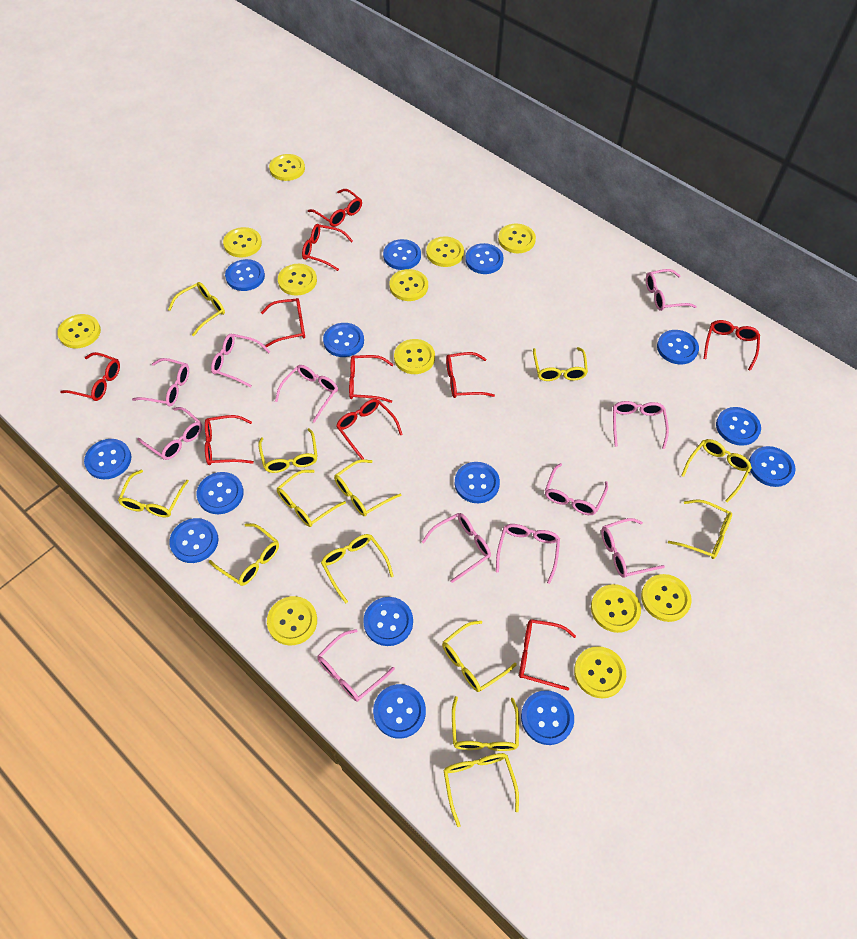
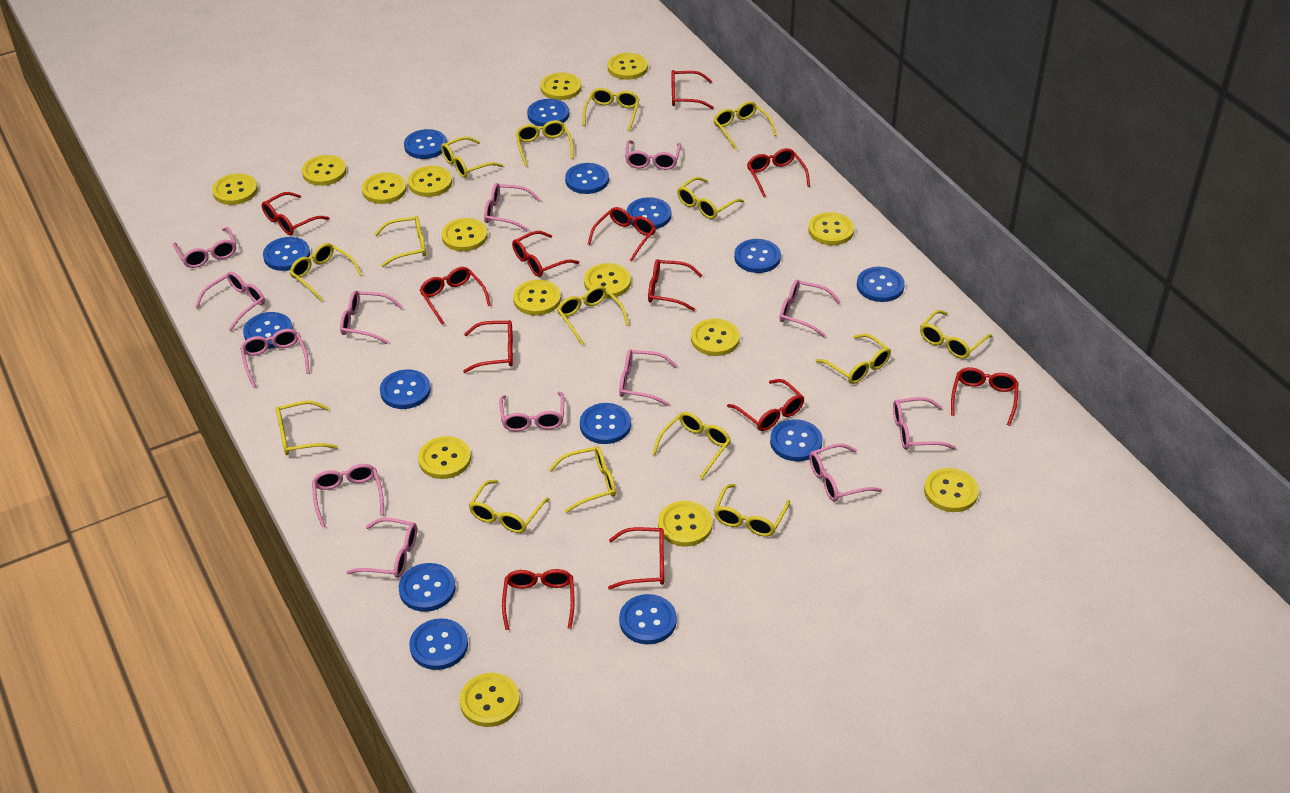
pink glasses: 11 -> 13
red glasses: 10 -> 12
yellow button: 12 -> 15
yellow glasses: 13 -> 15

